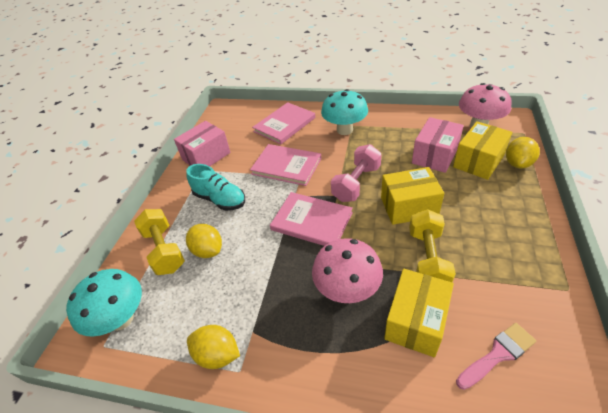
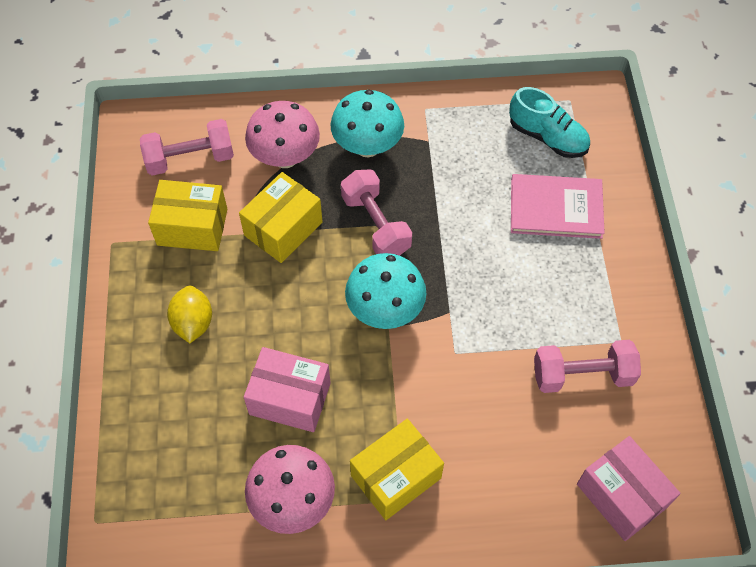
pink book: 3 -> 1
pink brush: 1 -> 0
pink dumbbell: 1 -> 3
yellow dumbbell: 2 -> 0
yellow lemon: 3 -> 1

